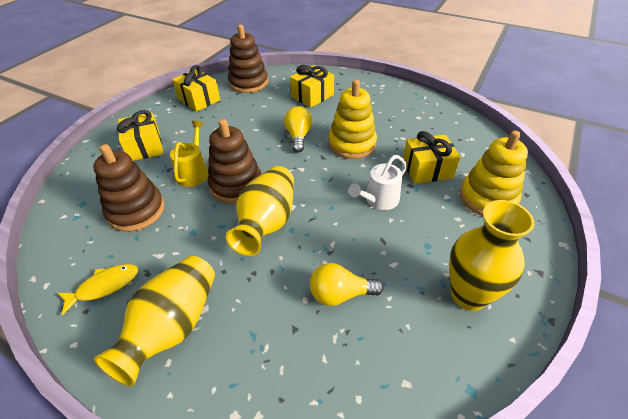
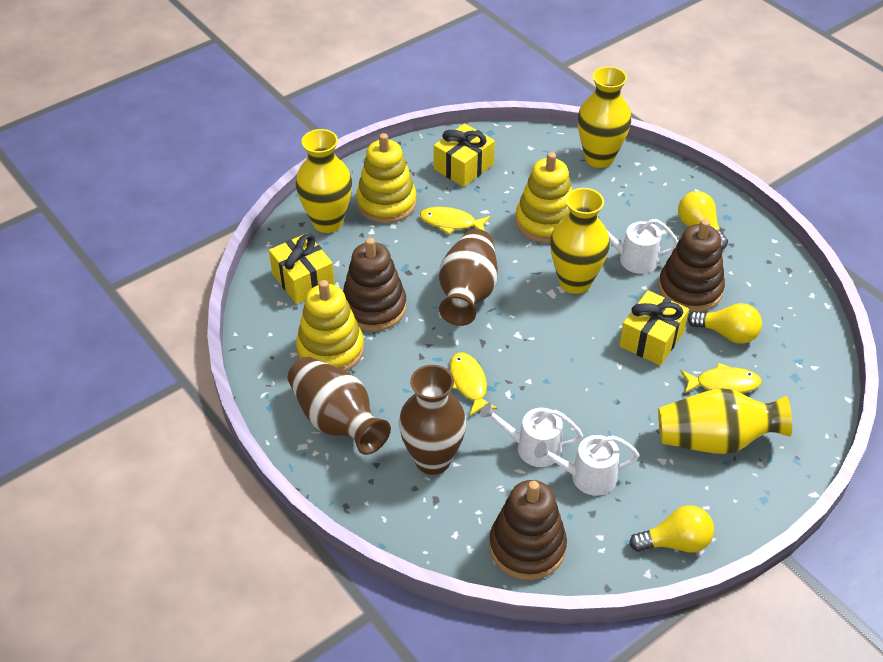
brown vase: 0 -> 3
white watering can: 1 -> 3
yellow fish: 1 -> 3
yellow gift: 4 -> 3
yellow light bulb: 2 -> 3
yellow stacking toy: 2 -> 3
yellow vase: 3 -> 4
yellow watering can: 1 -> 0

